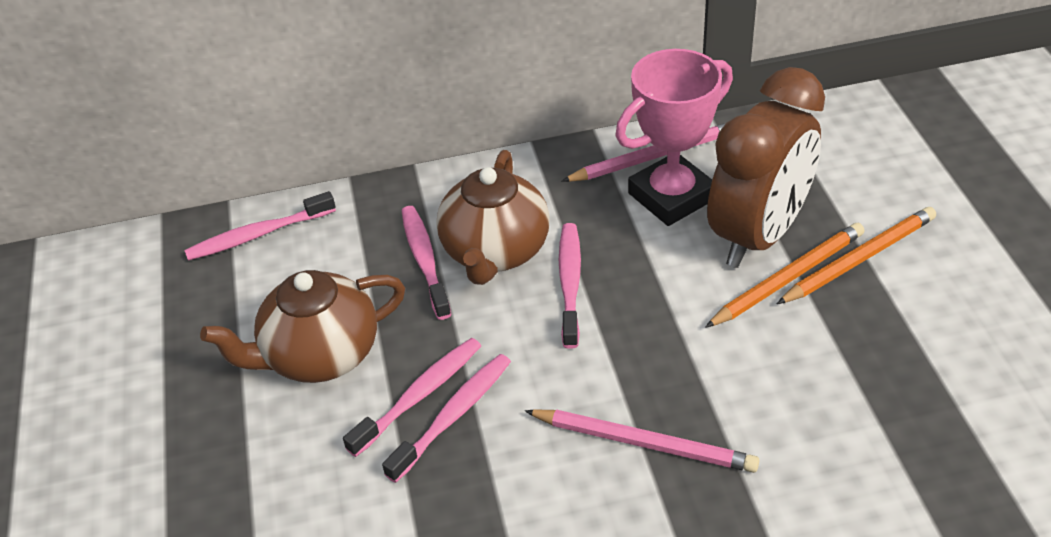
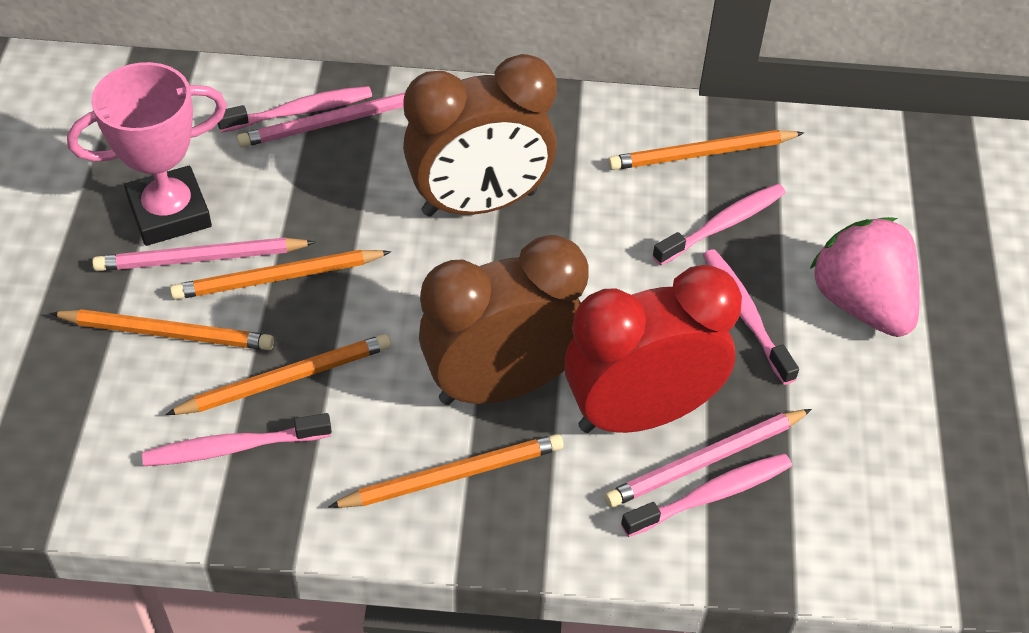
brown clock: 1 -> 2
brown teapot: 2 -> 0
orange pencil: 2 -> 5
pink pencil: 2 -> 3
pink strawberry: 0 -> 1
red clock: 0 -> 1

